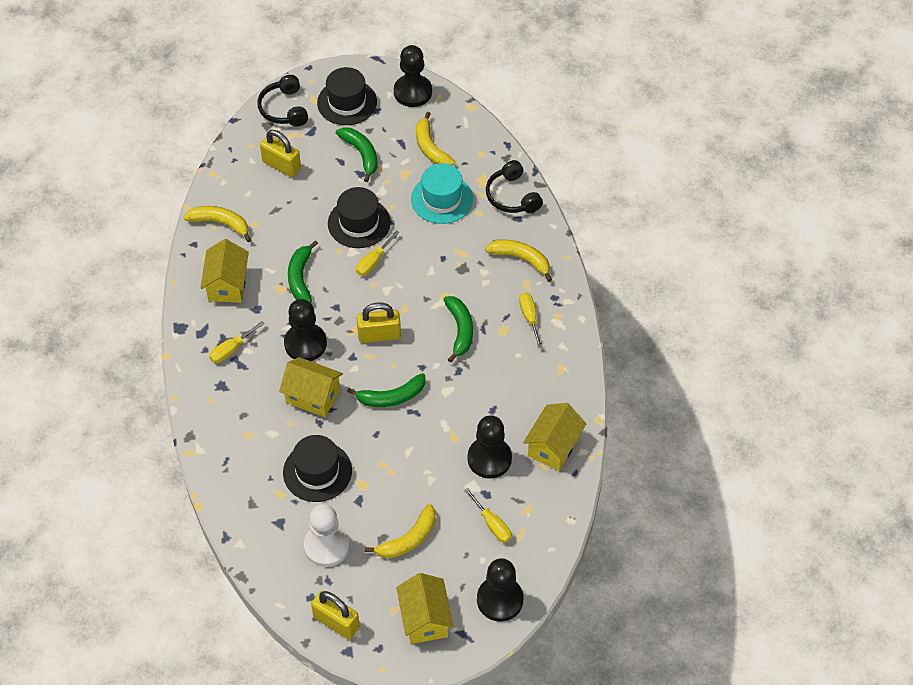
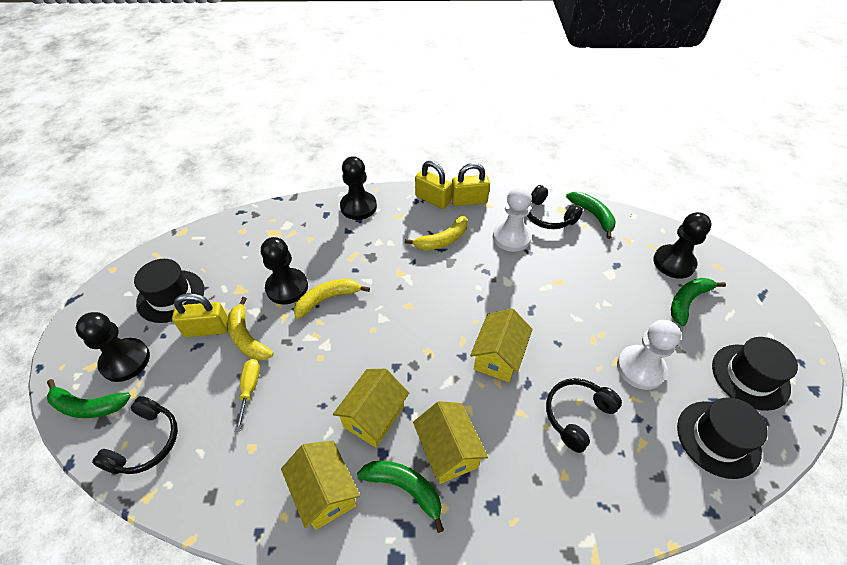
black headphones: 2 -> 3
turquoise hat: 1 -> 0
white pawn: 1 -> 2
yellow banana: 4 -> 3
yellow screwdriver: 4 -> 1

